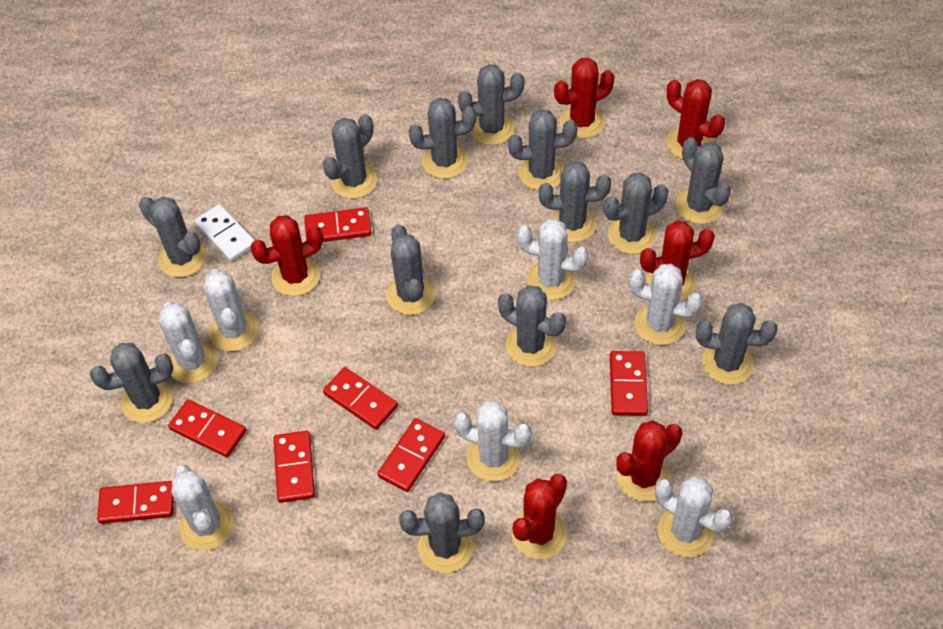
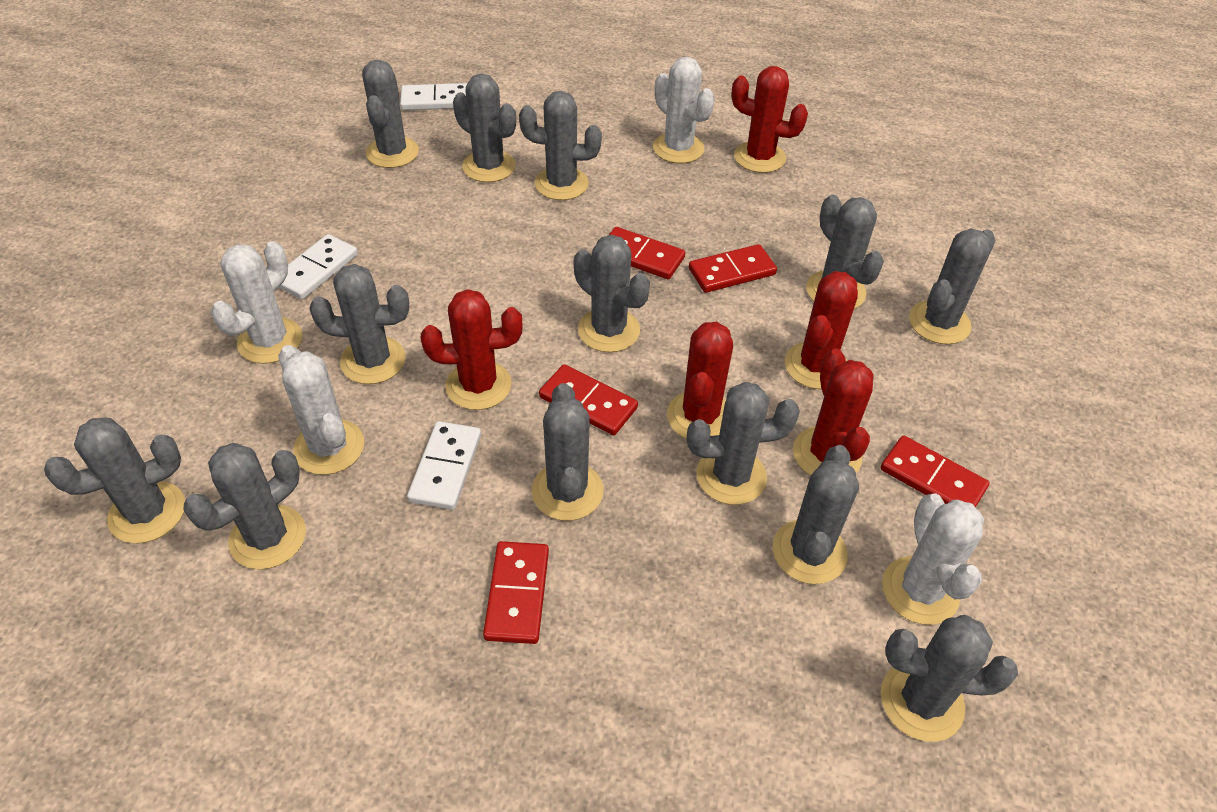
red cactus: 6 -> 5
red domino: 7 -> 5
white cactus: 7 -> 4
white domino: 1 -> 3

